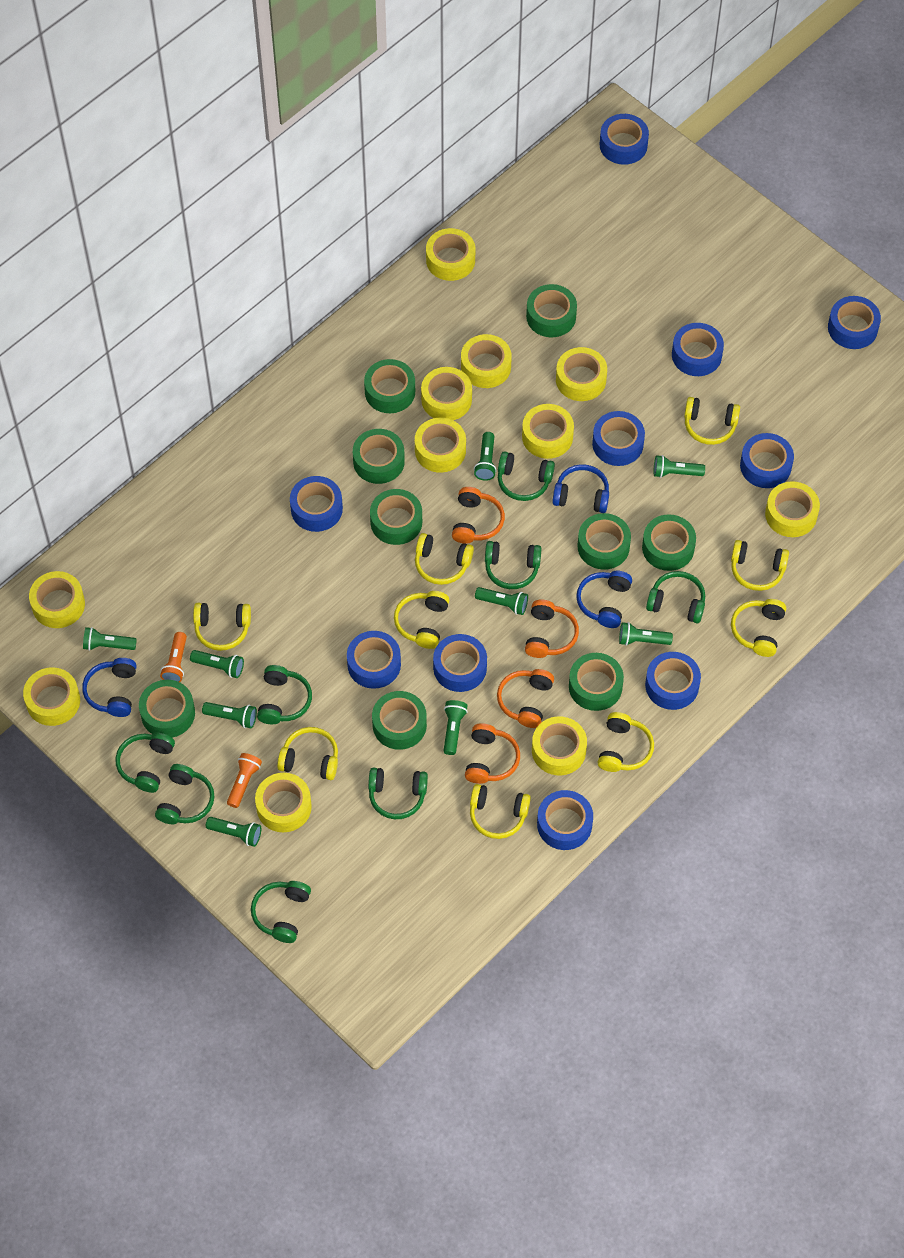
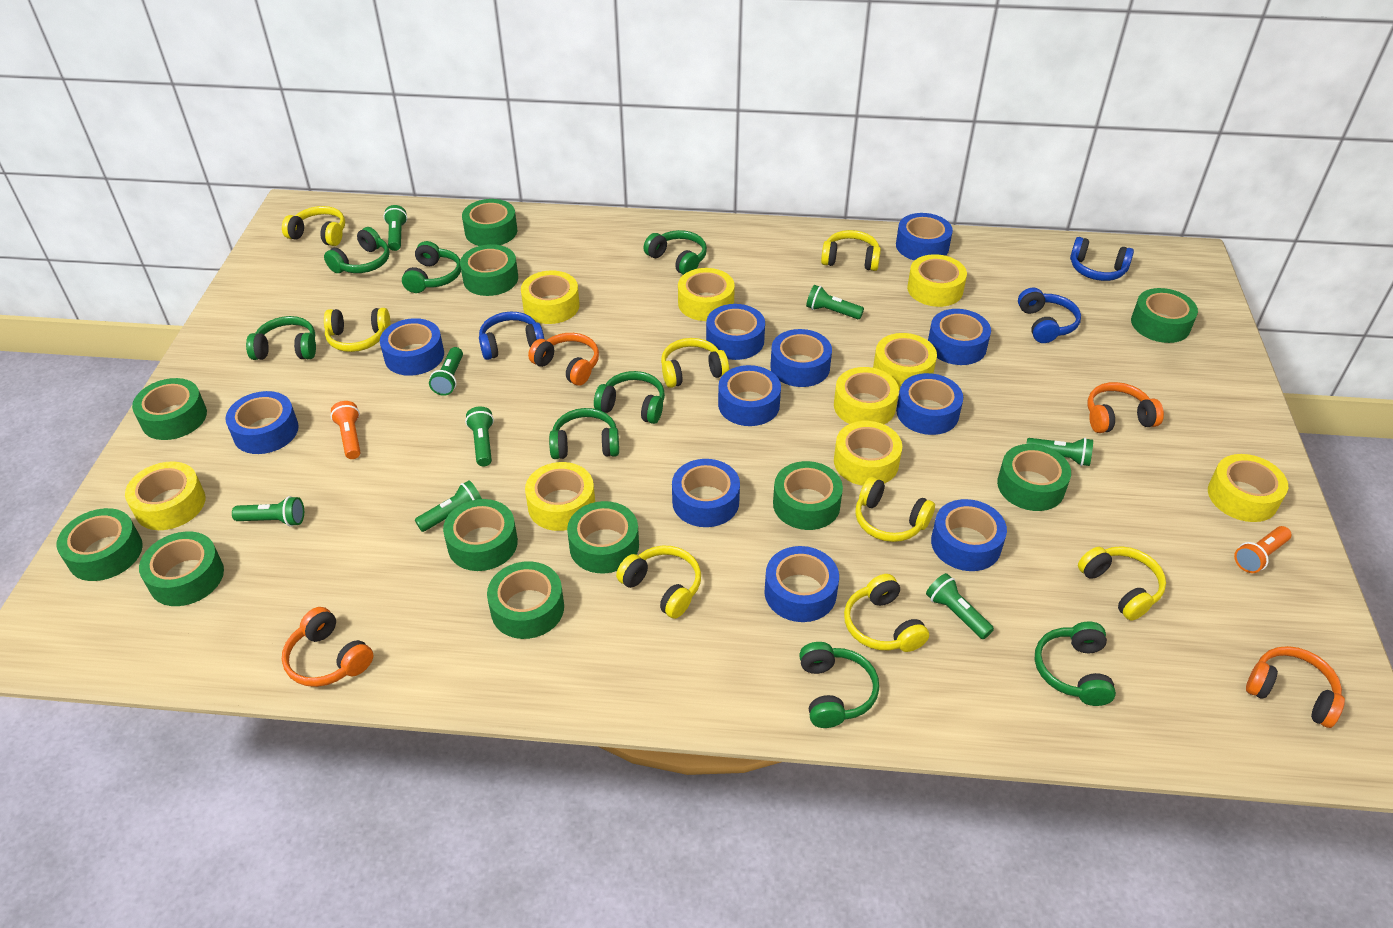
blue tape: 10 -> 11
green flashlight: 9 -> 8
green tape: 9 -> 11
yellow headphones: 9 -> 8
yellow tape: 11 -> 9

